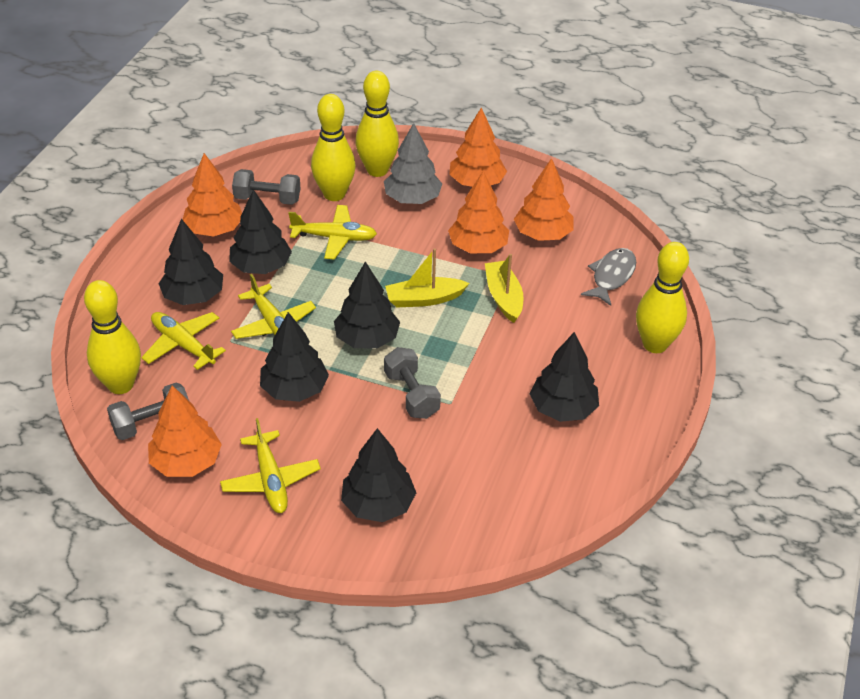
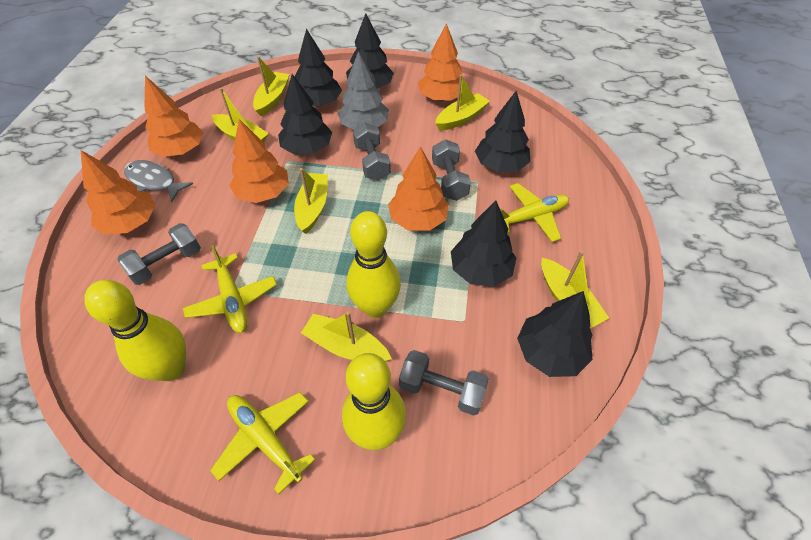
grey dumbbell: 3 -> 4
yellow boat: 2 -> 6
yellow bowling pin: 4 -> 3
yellow plane: 4 -> 3

